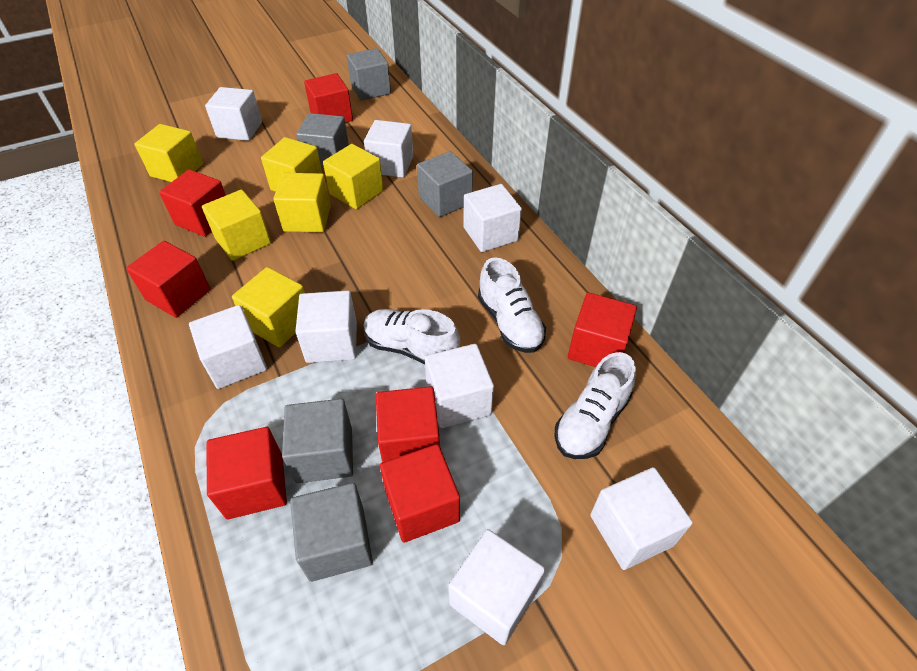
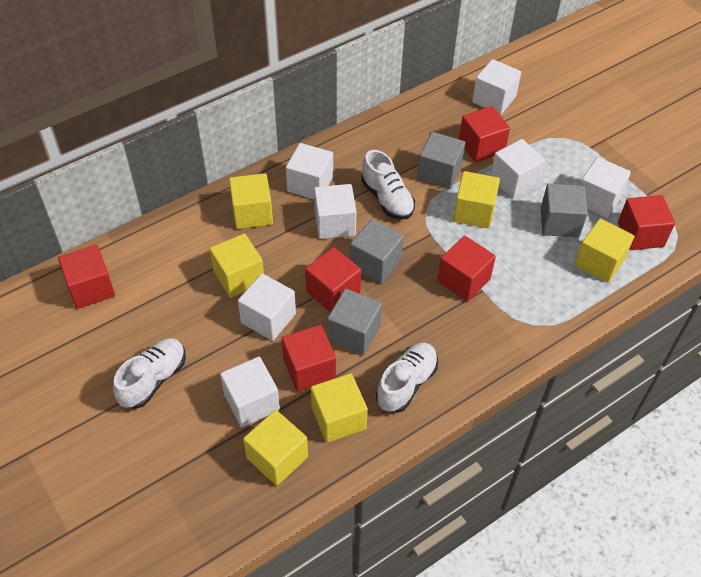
grey cube: 5 -> 4
red cube: 7 -> 6
white cube: 8 -> 7

